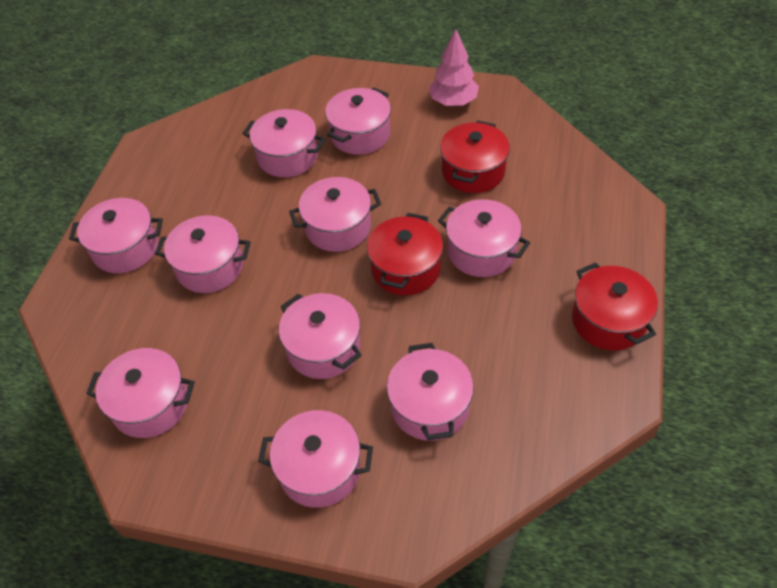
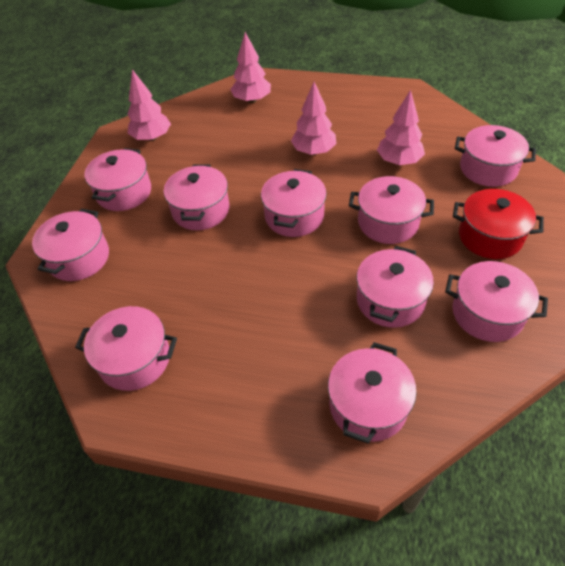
pink tree: 1 -> 4
red pot: 3 -> 1

